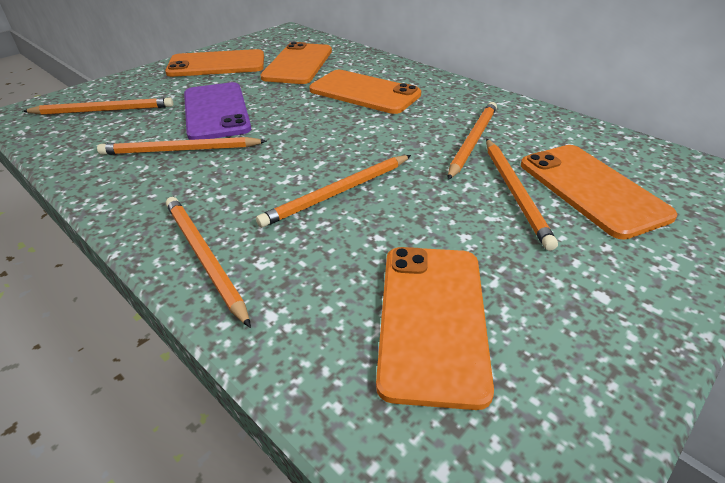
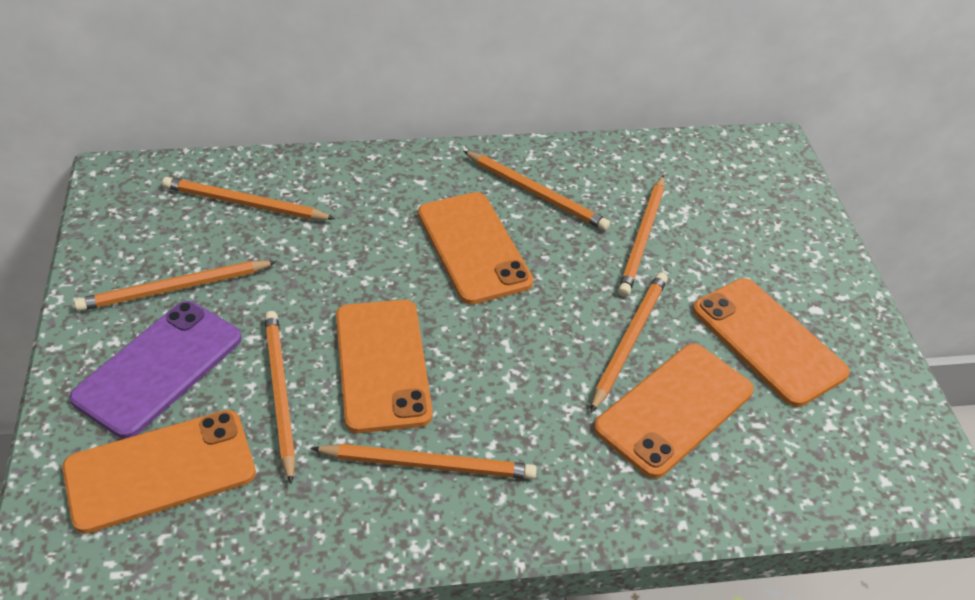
orange pencil: 6 -> 7

